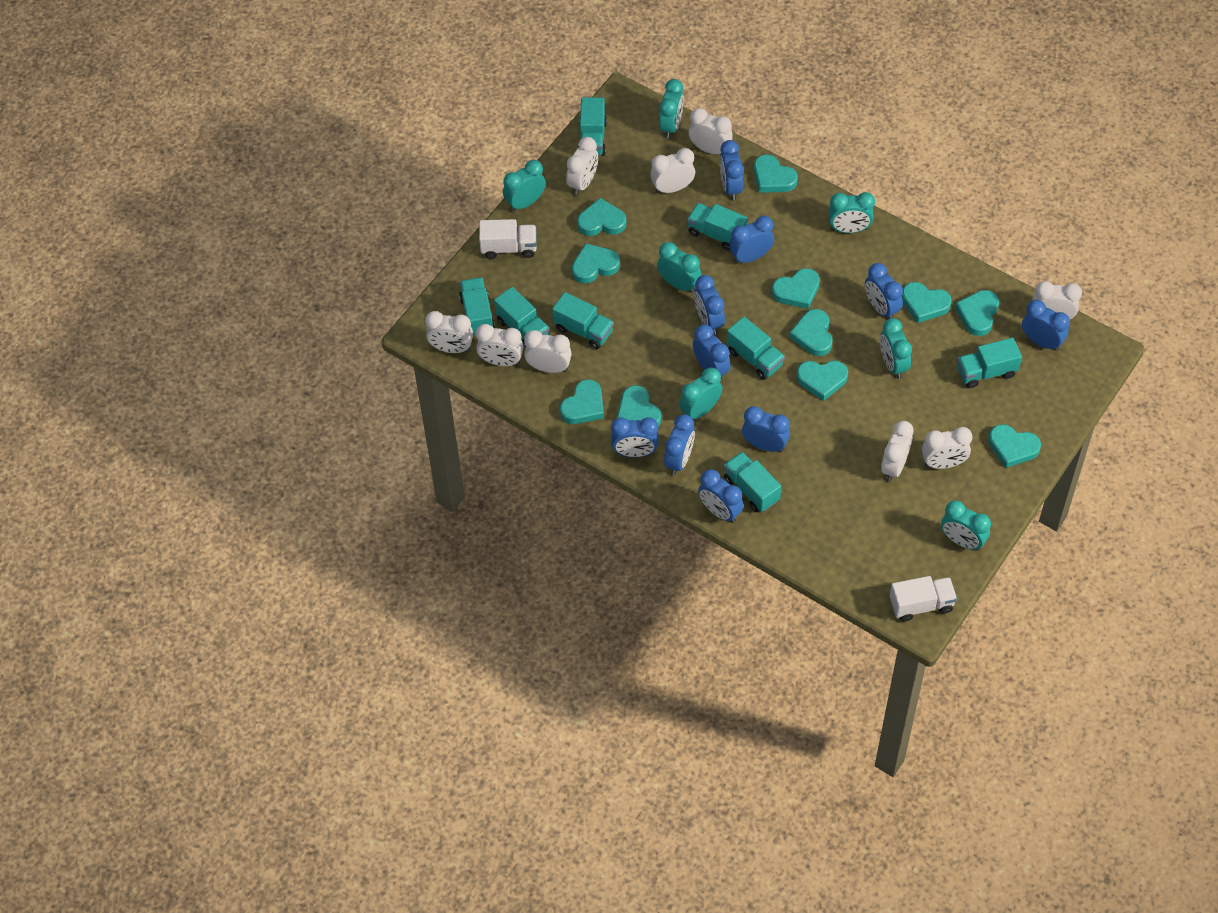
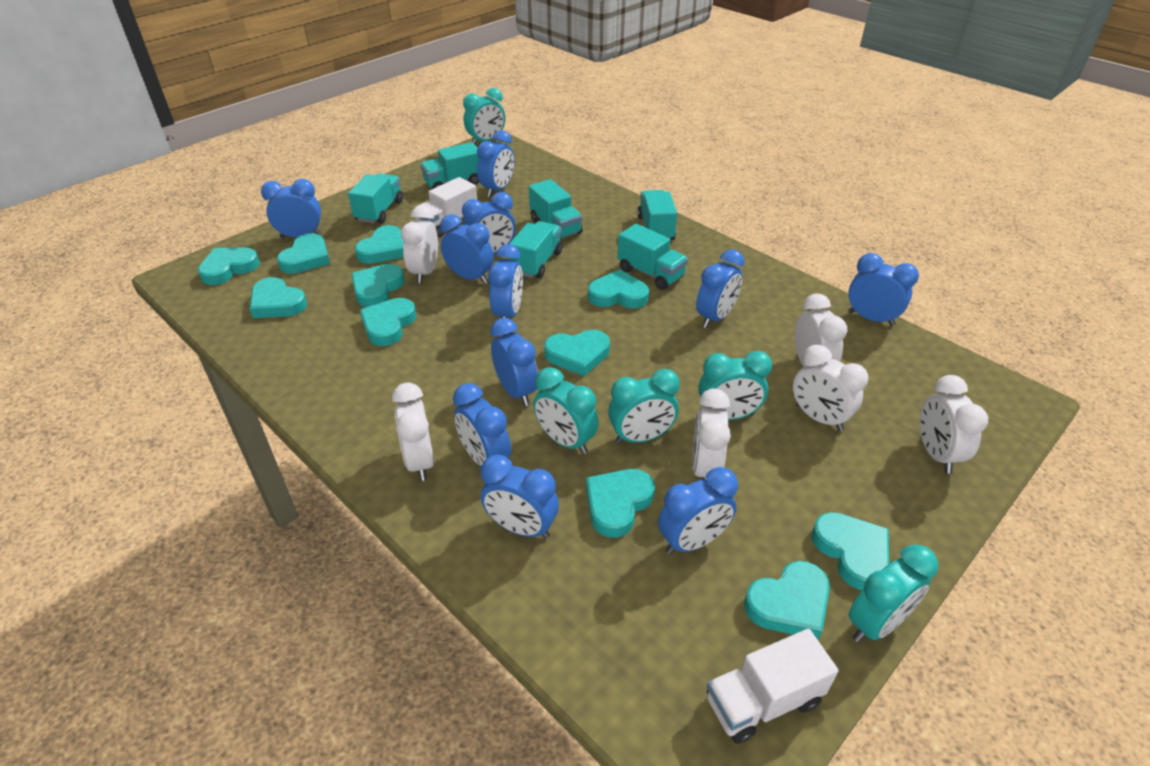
blue clock: 10 -> 11
turquoise clock: 7 -> 5
turquoise truck: 8 -> 6
white clock: 9 -> 6

